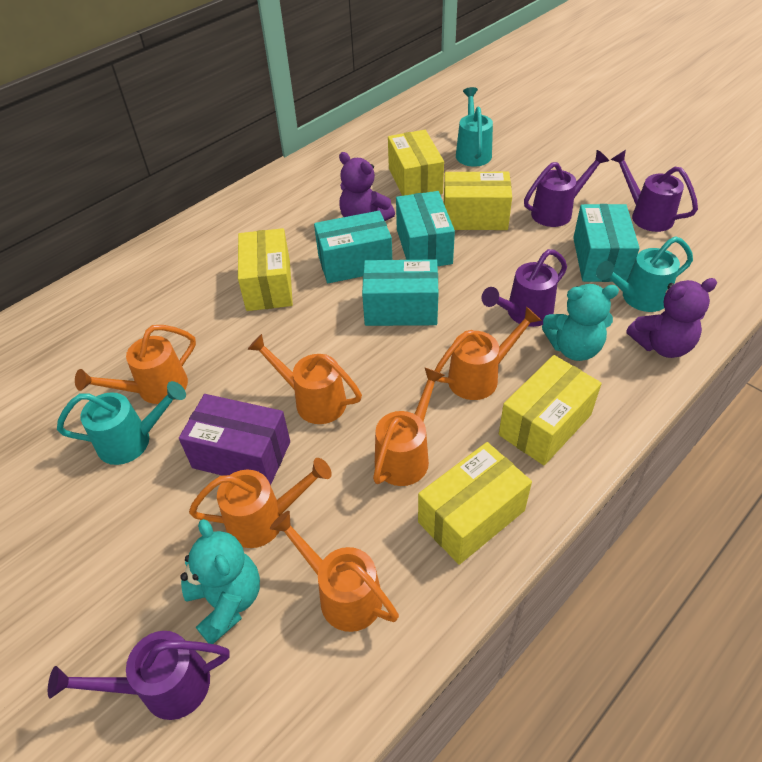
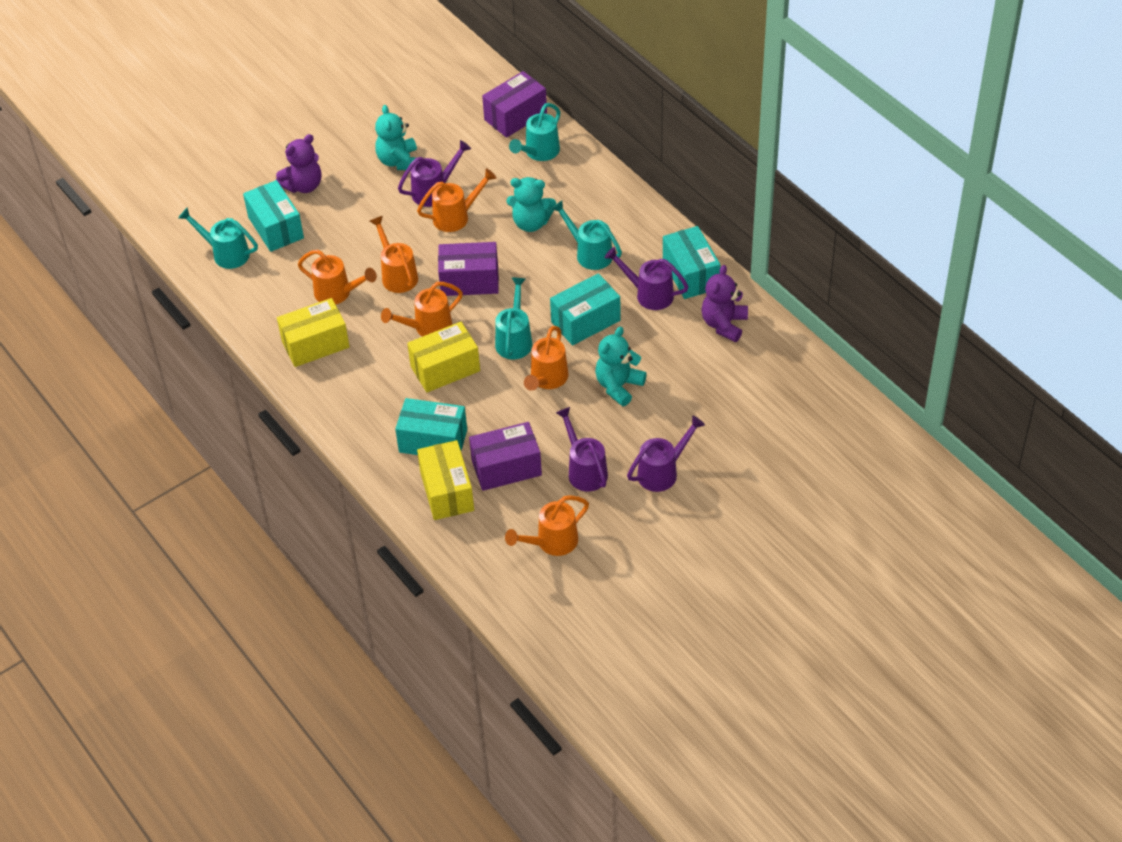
purple box: 1 -> 3
turquoise teddy bear: 2 -> 3
turquoise watering can: 3 -> 4
yellow box: 5 -> 3

